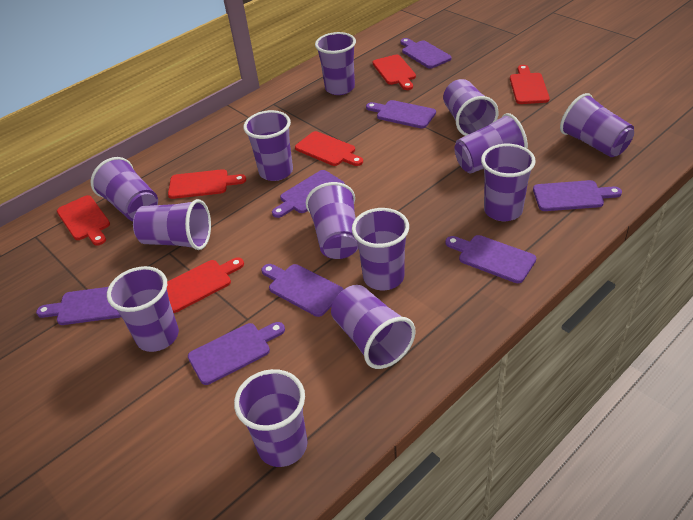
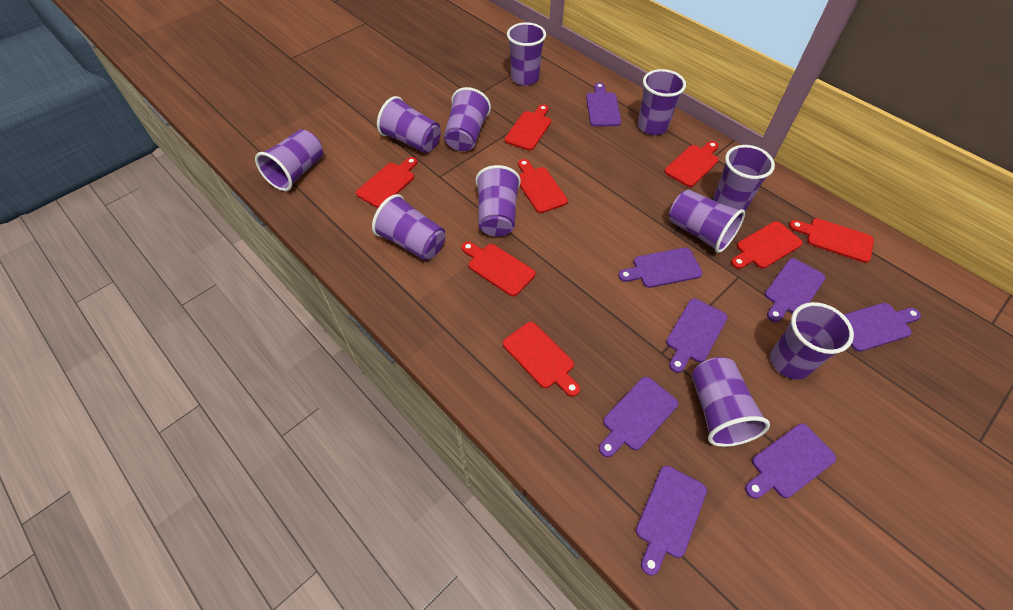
purple cup: 13 -> 11
red cutting board: 6 -> 8

